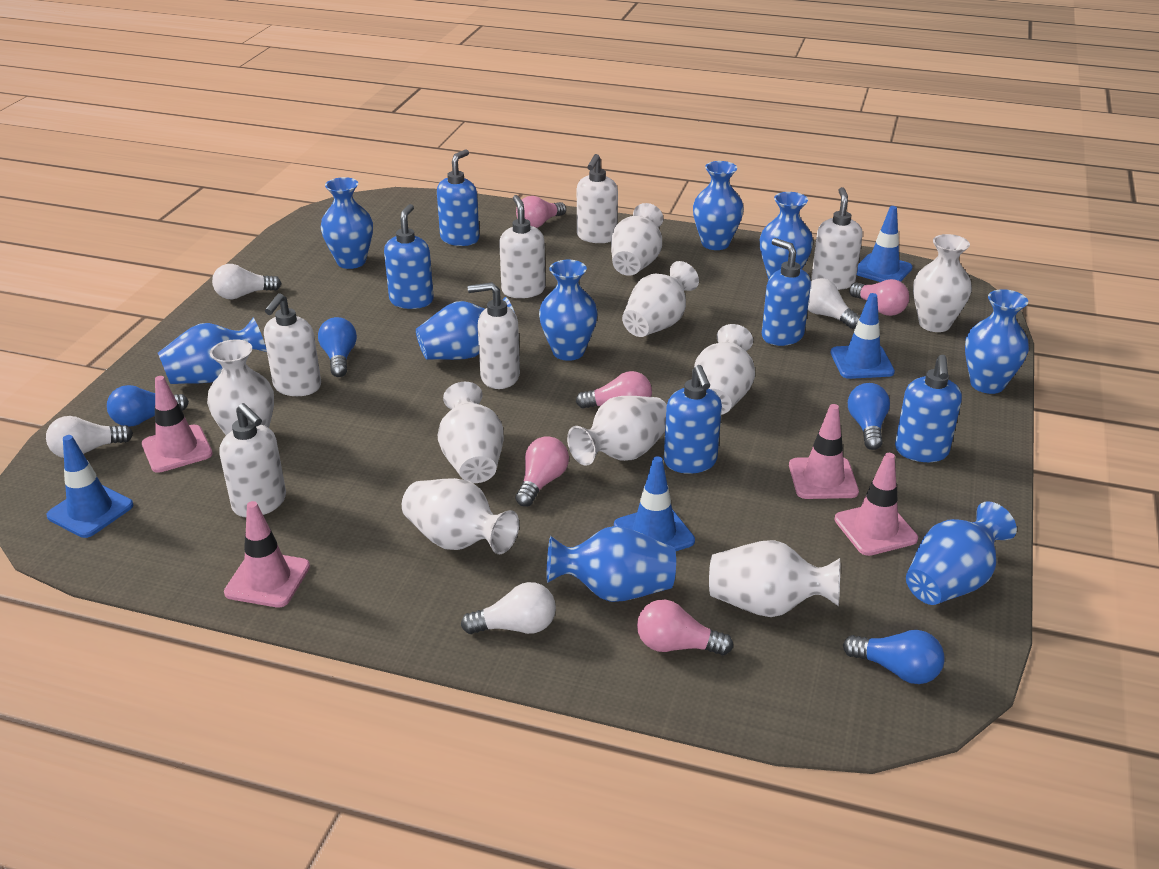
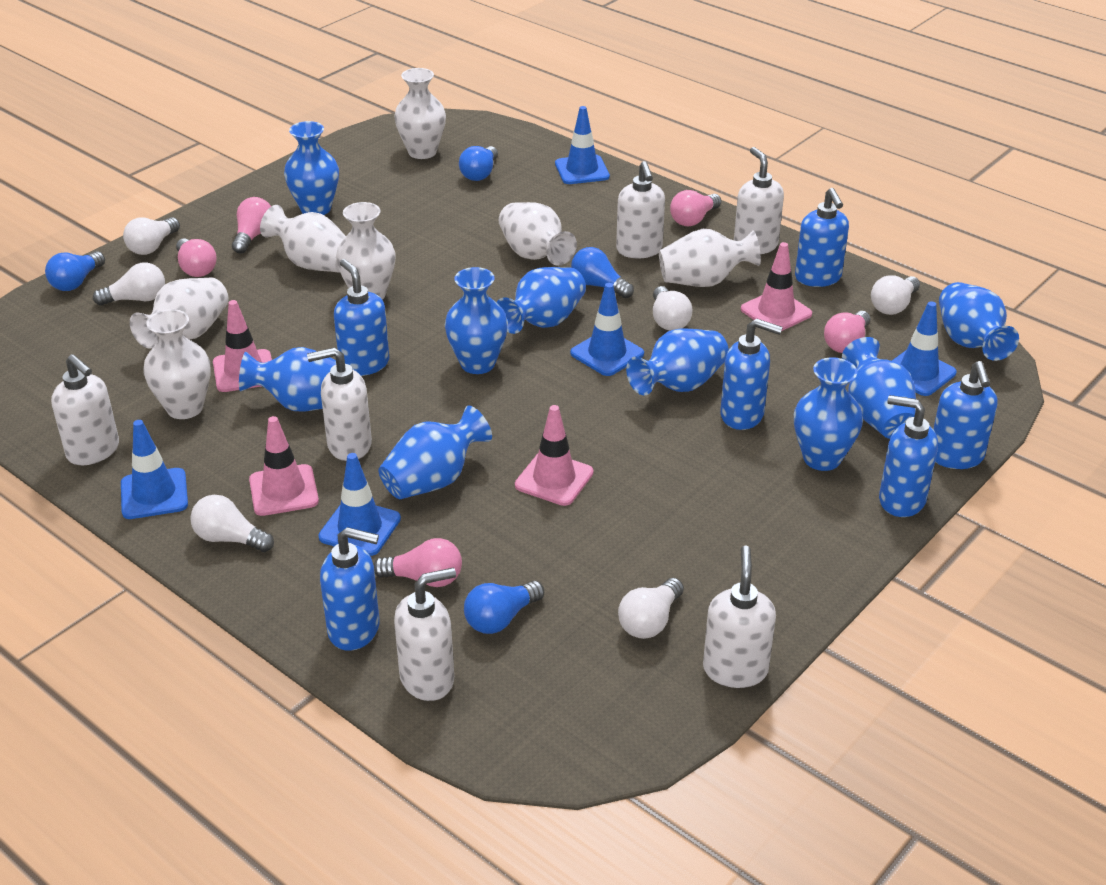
blue soap dispenser: 5 -> 6
blue traffic cone: 4 -> 5
white light bulb: 4 -> 6
white vase: 9 -> 7

